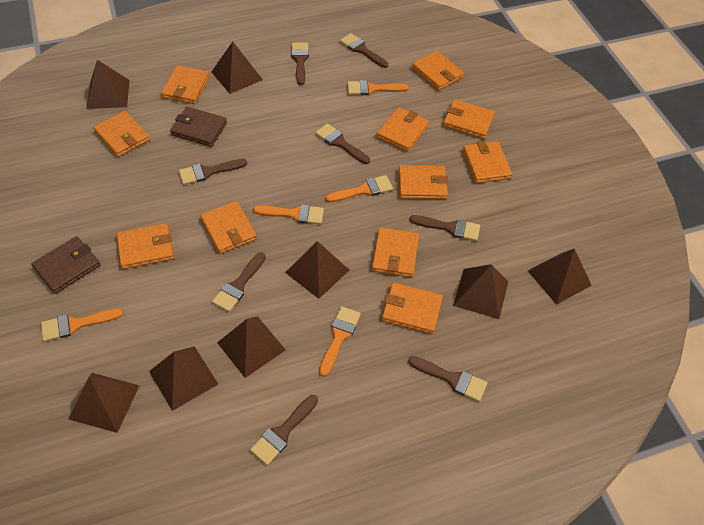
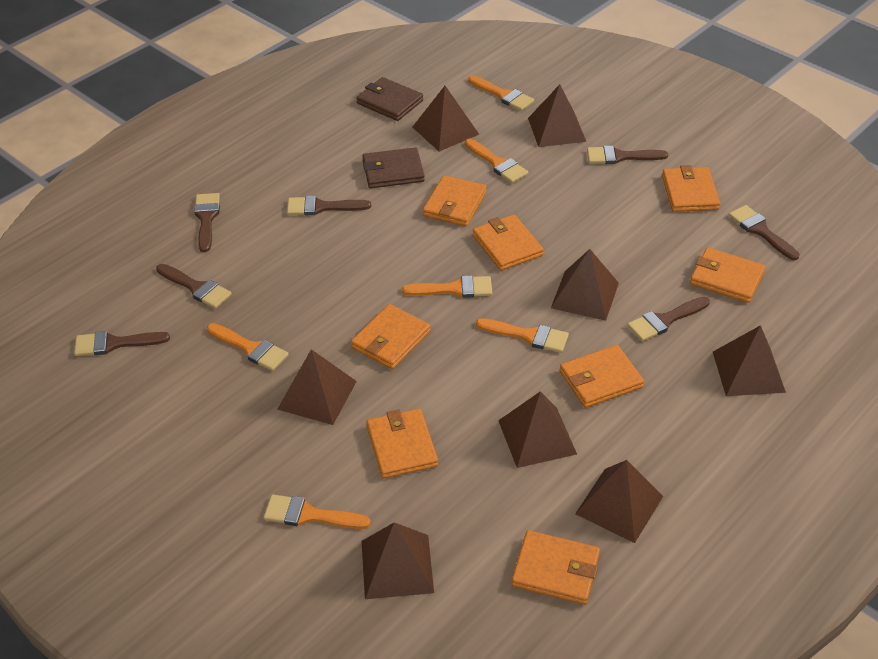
brown brush: 8 -> 7
orange brush: 5 -> 6
orange wallet: 11 -> 8

